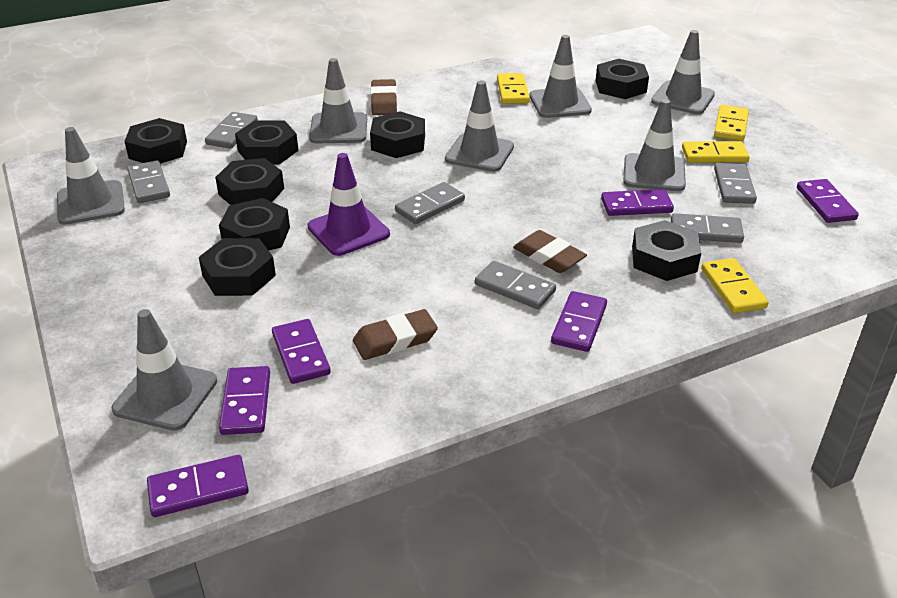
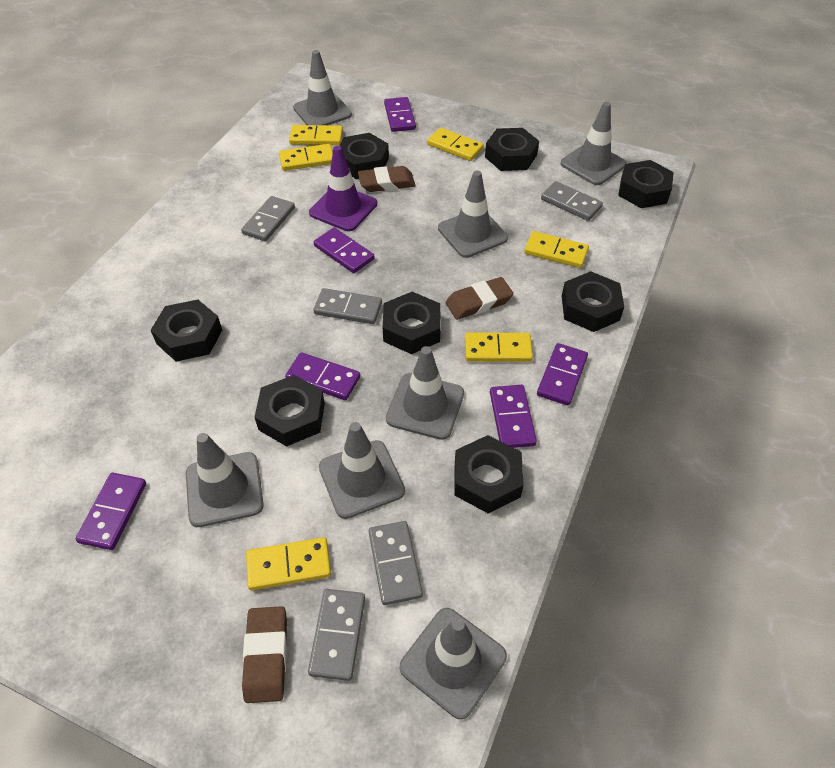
grey domino: 6 -> 5
yellow domino: 4 -> 6

